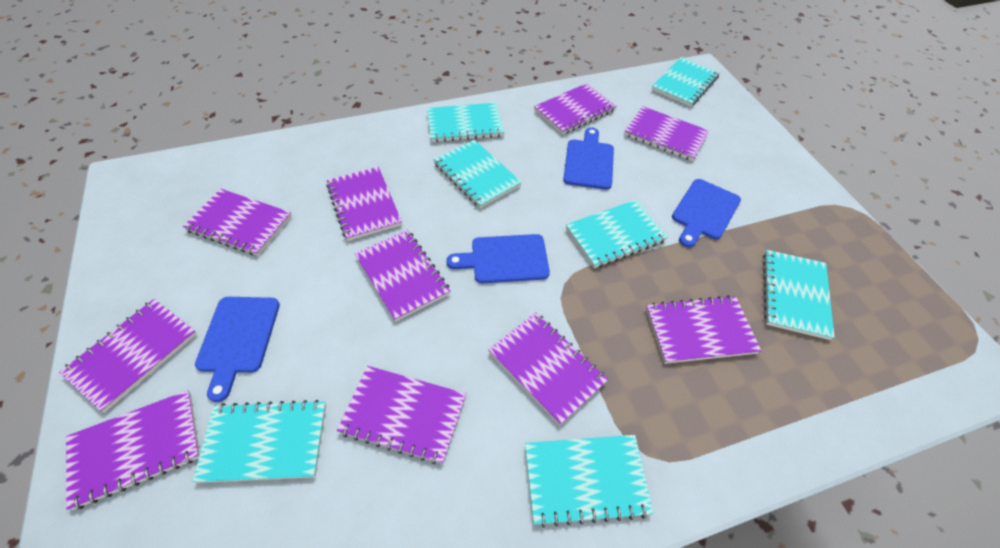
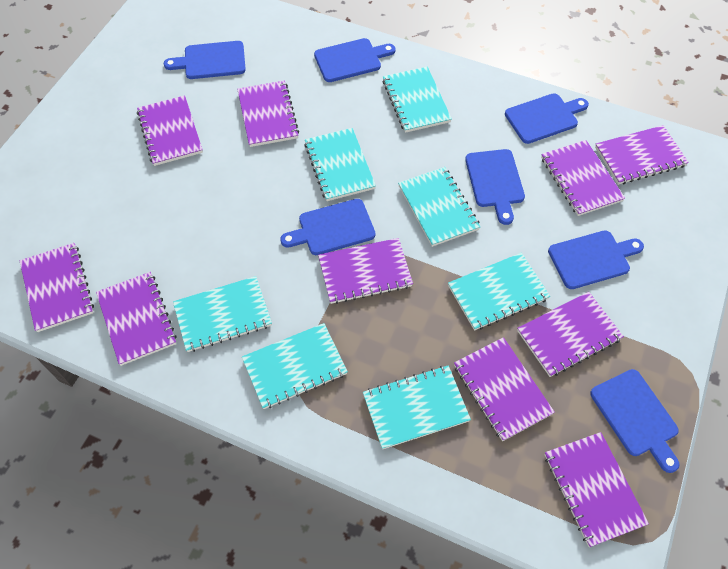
blue cutting board: 4 -> 7

